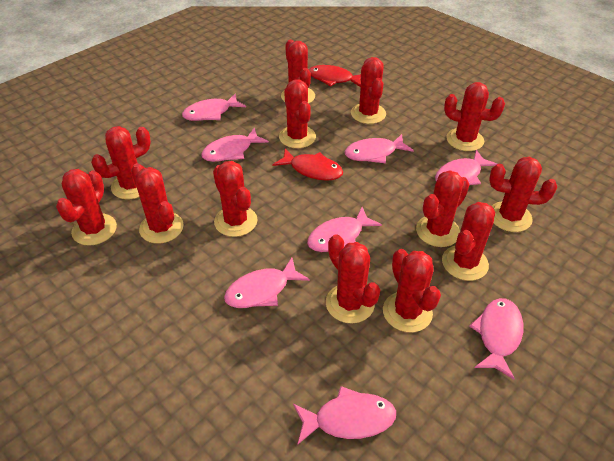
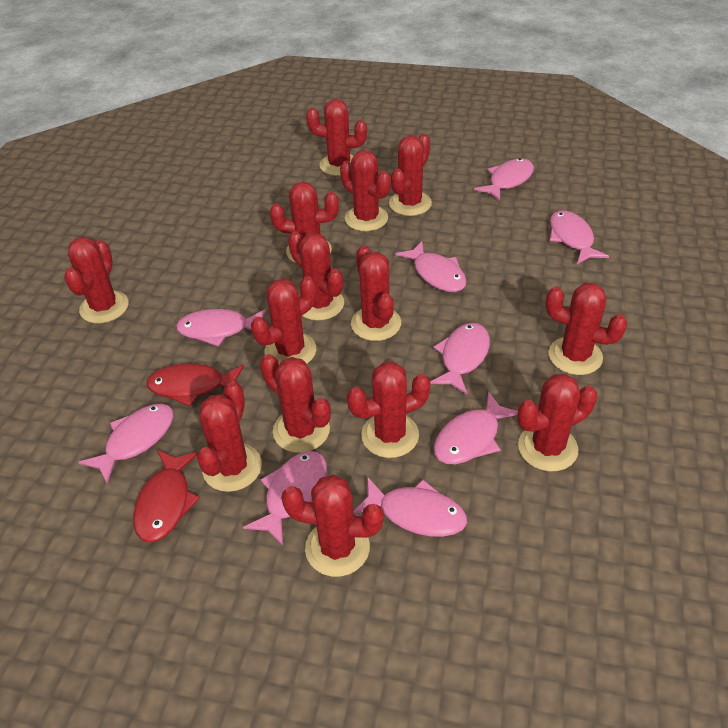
pink fish: 8 -> 9
red cactus: 13 -> 14

